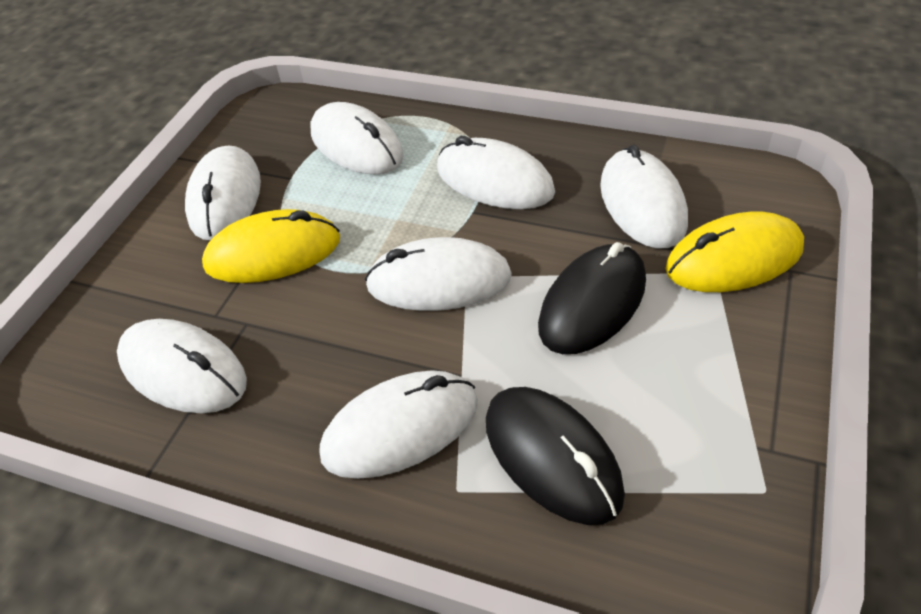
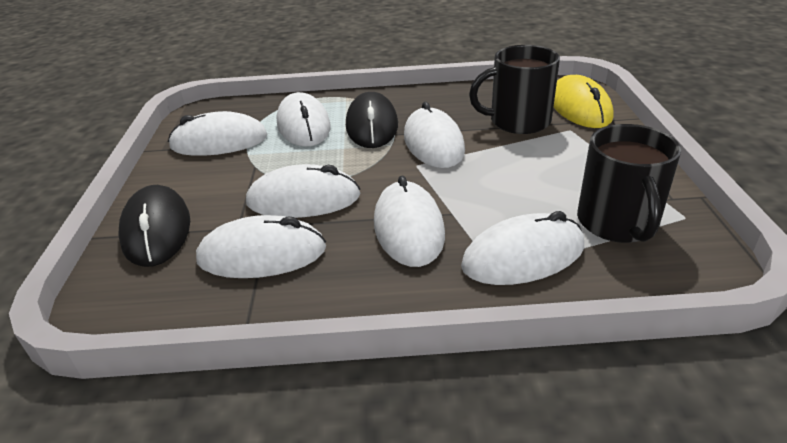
black mug: 0 -> 2
yellow mouse: 2 -> 1

